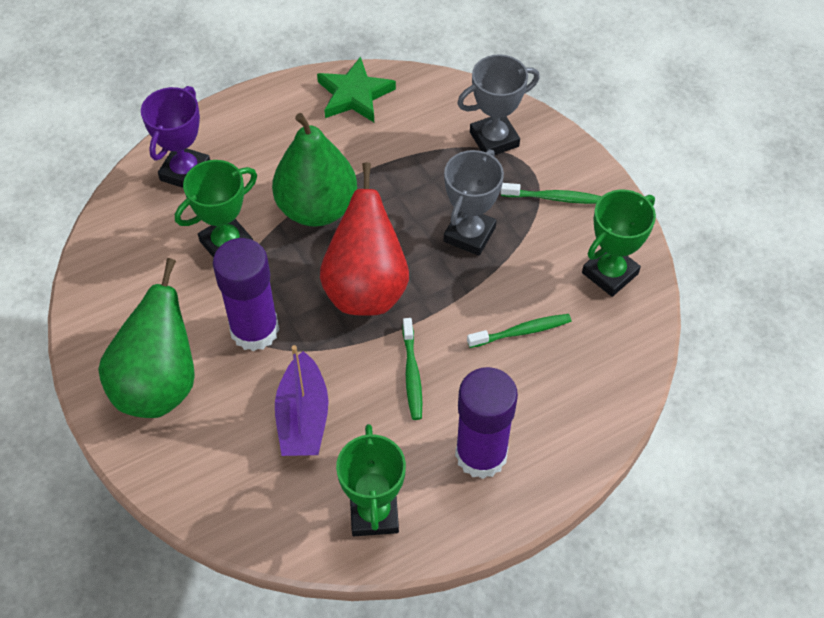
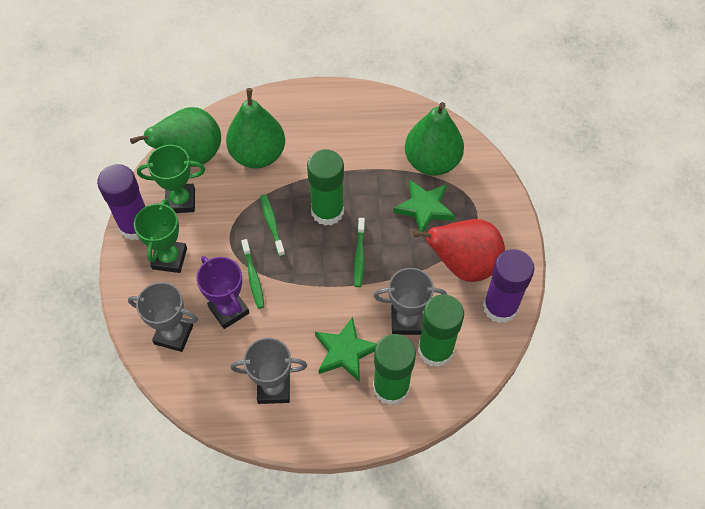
green glue stick: 0 -> 3
green pear: 2 -> 3
green star: 1 -> 2
green trophy: 3 -> 2
grey trophy: 2 -> 3
purple boat: 1 -> 0

